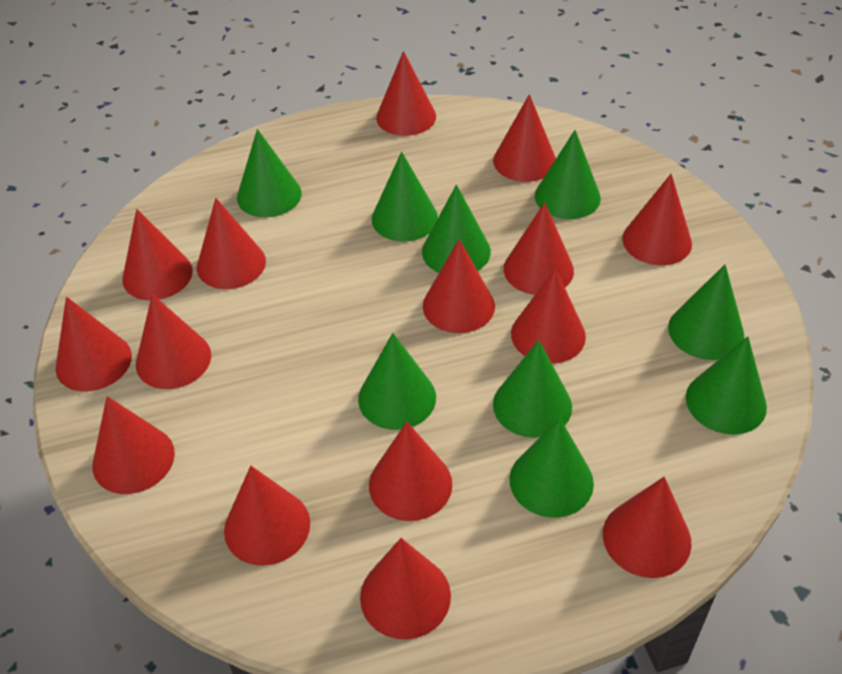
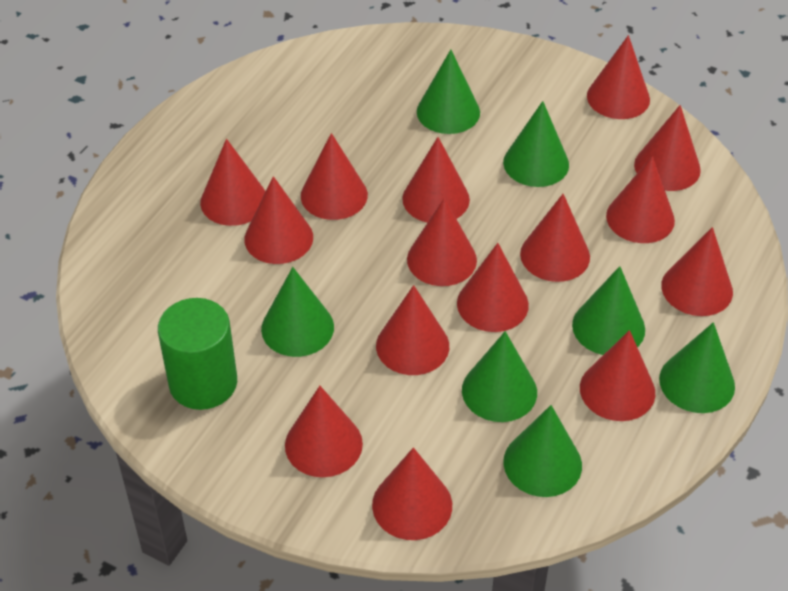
green cone: 9 -> 7
green cylinder: 0 -> 1

